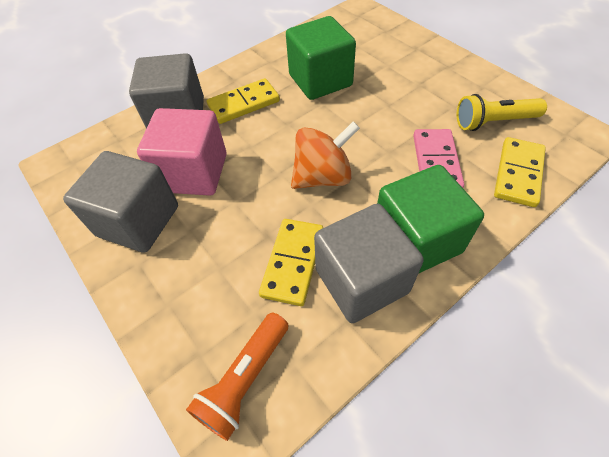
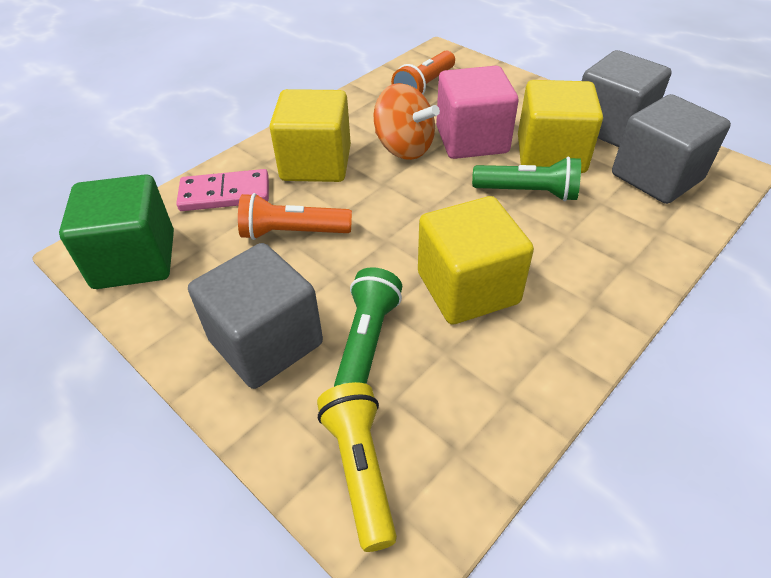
green cube: 2 -> 1
green flashlight: 0 -> 2
orange flashlight: 1 -> 2
yellow cube: 0 -> 3
yellow domino: 3 -> 0

